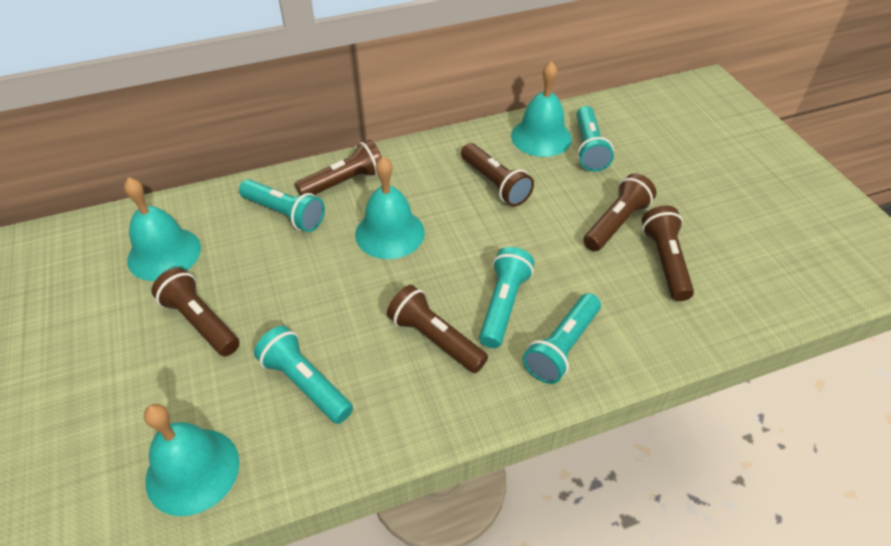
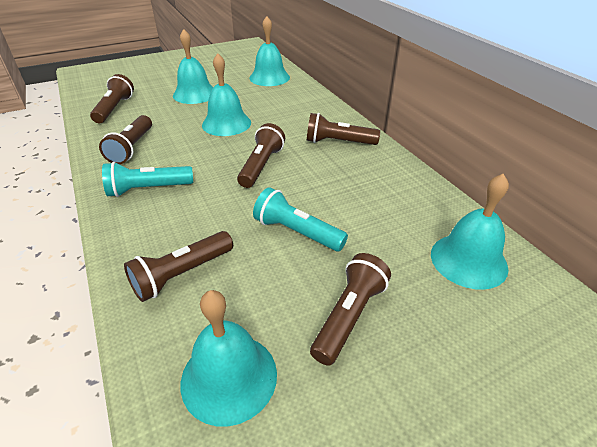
turquoise bell: 4 -> 5
turquoise flashlight: 5 -> 2

